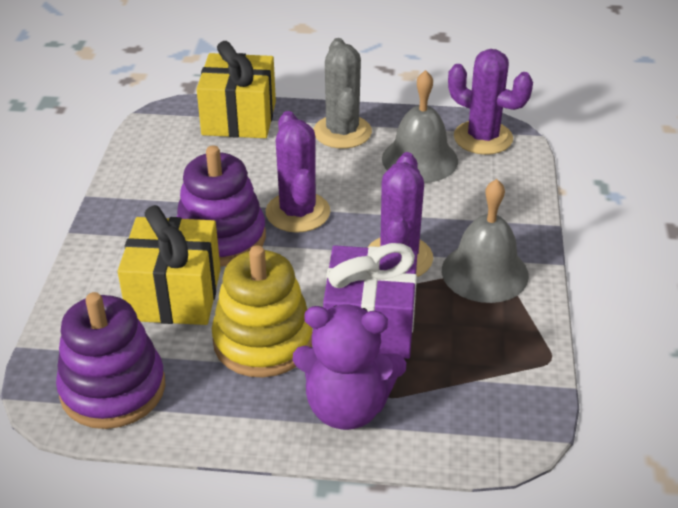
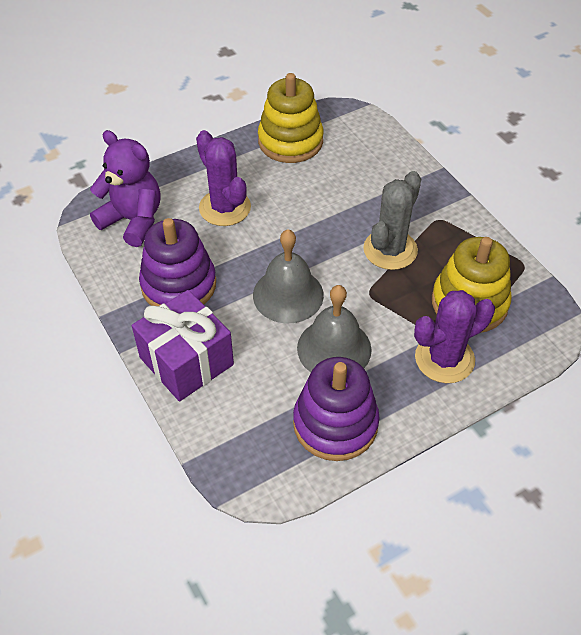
purple cactus: 3 -> 2
yellow gift: 2 -> 0
yellow stacking toy: 1 -> 2

